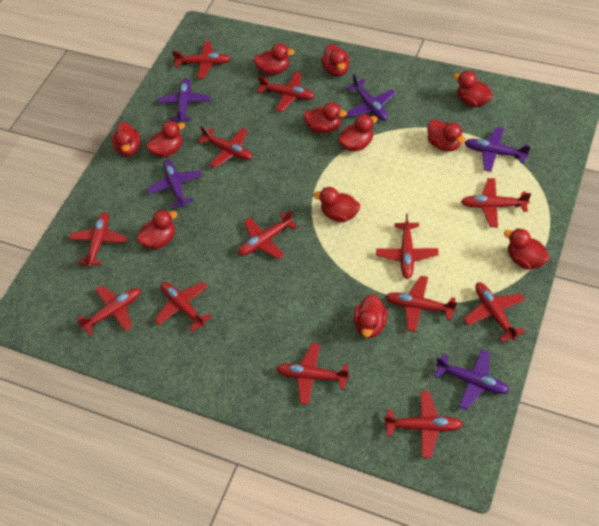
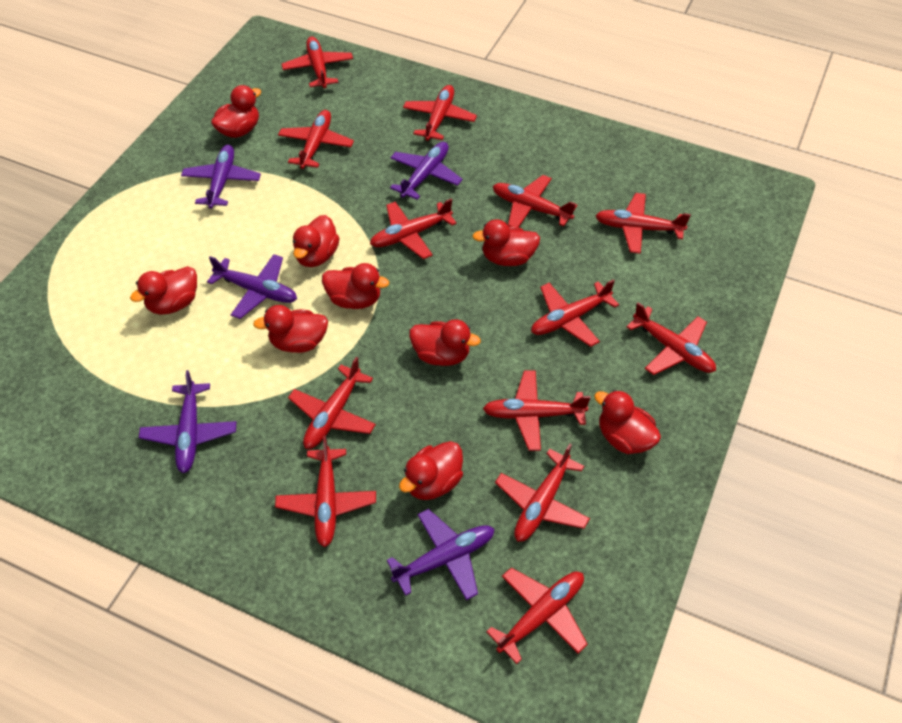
red duck: 12 -> 9

